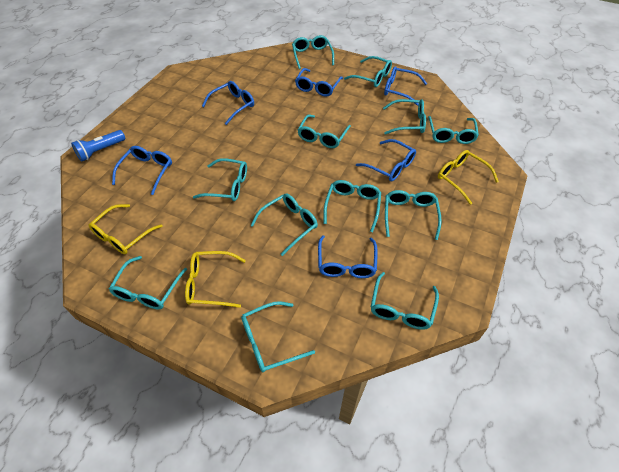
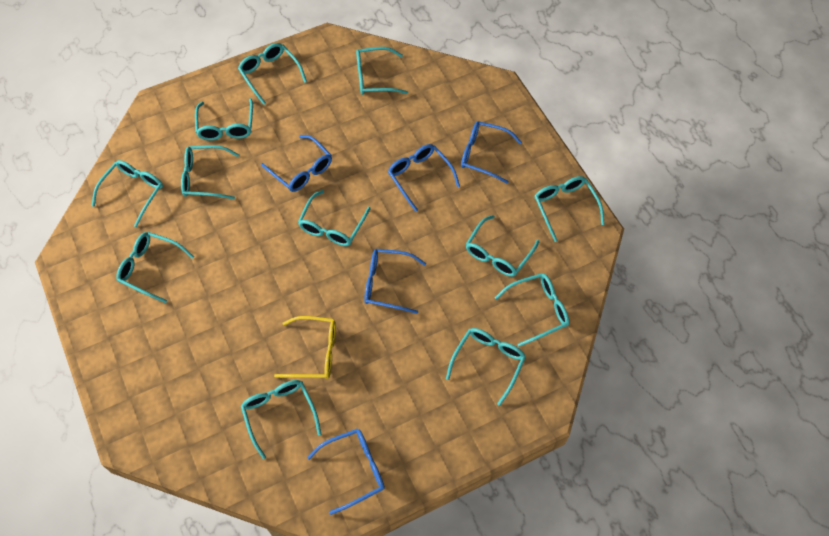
blue flashlight: 1 -> 0
blue glasses: 6 -> 5
yellow glasses: 3 -> 1

